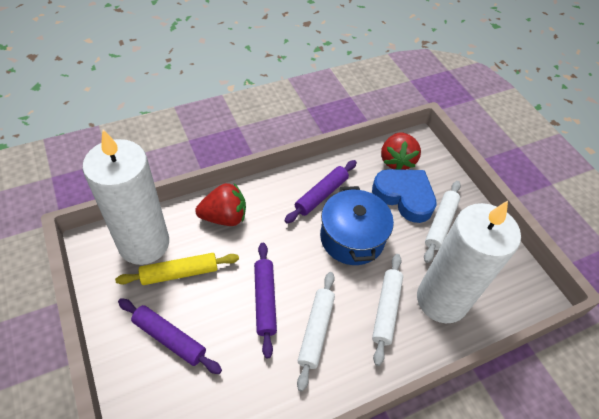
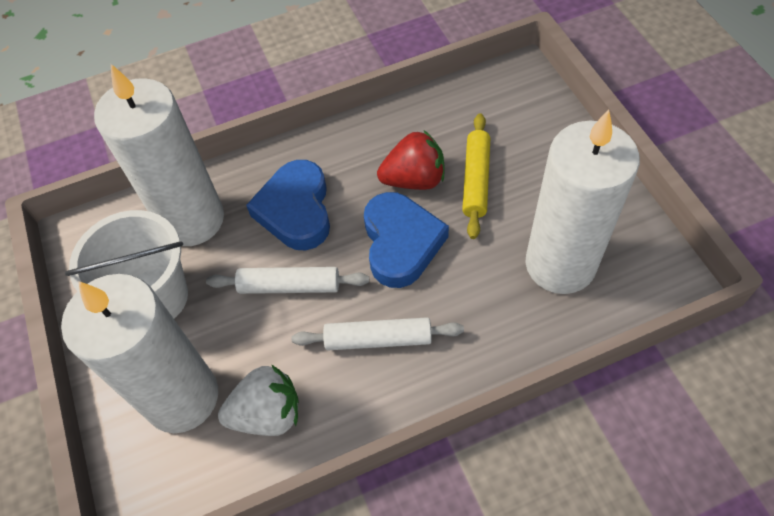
blue heart: 1 -> 2
blue pot: 1 -> 0
purple rolling pin: 3 -> 0
red strawberry: 2 -> 1
white bucket: 0 -> 1
white candle: 2 -> 3
white rolling pin: 3 -> 2
white strawberry: 0 -> 1

